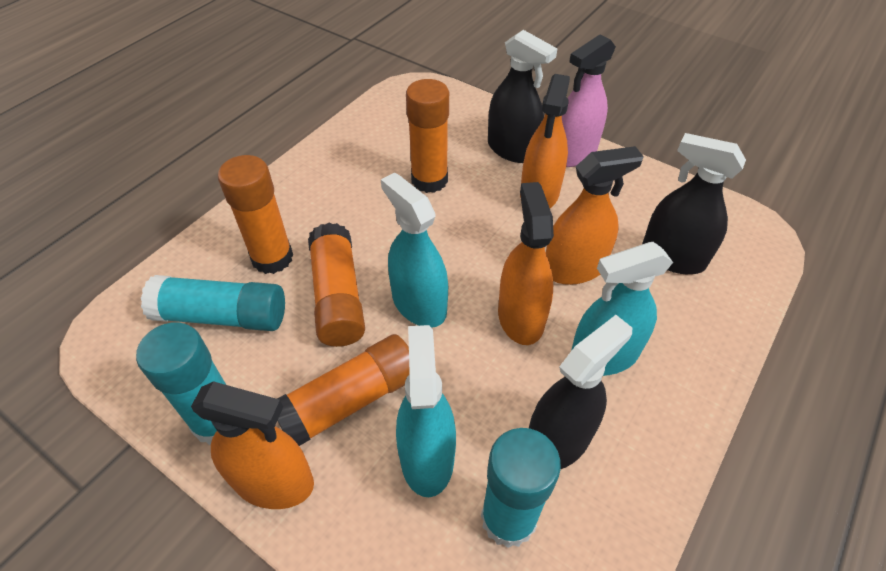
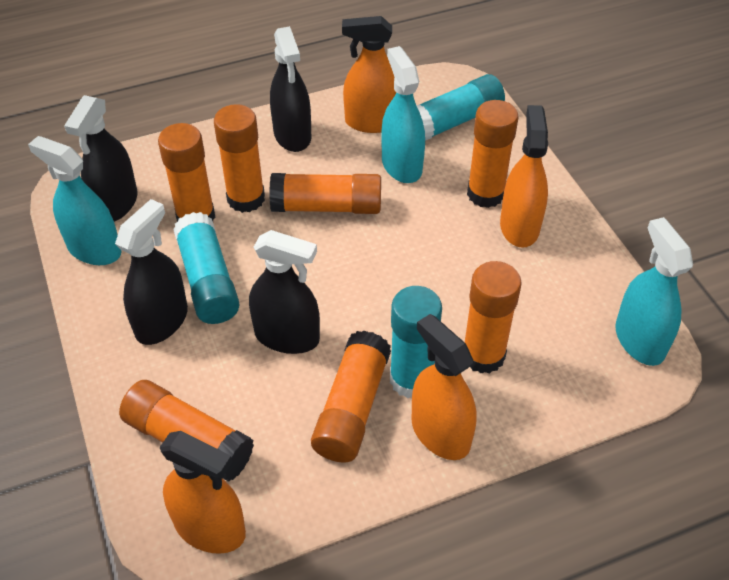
black spray bottle: 3 -> 4
orange glue stick: 4 -> 7
pink spray bottle: 1 -> 0

